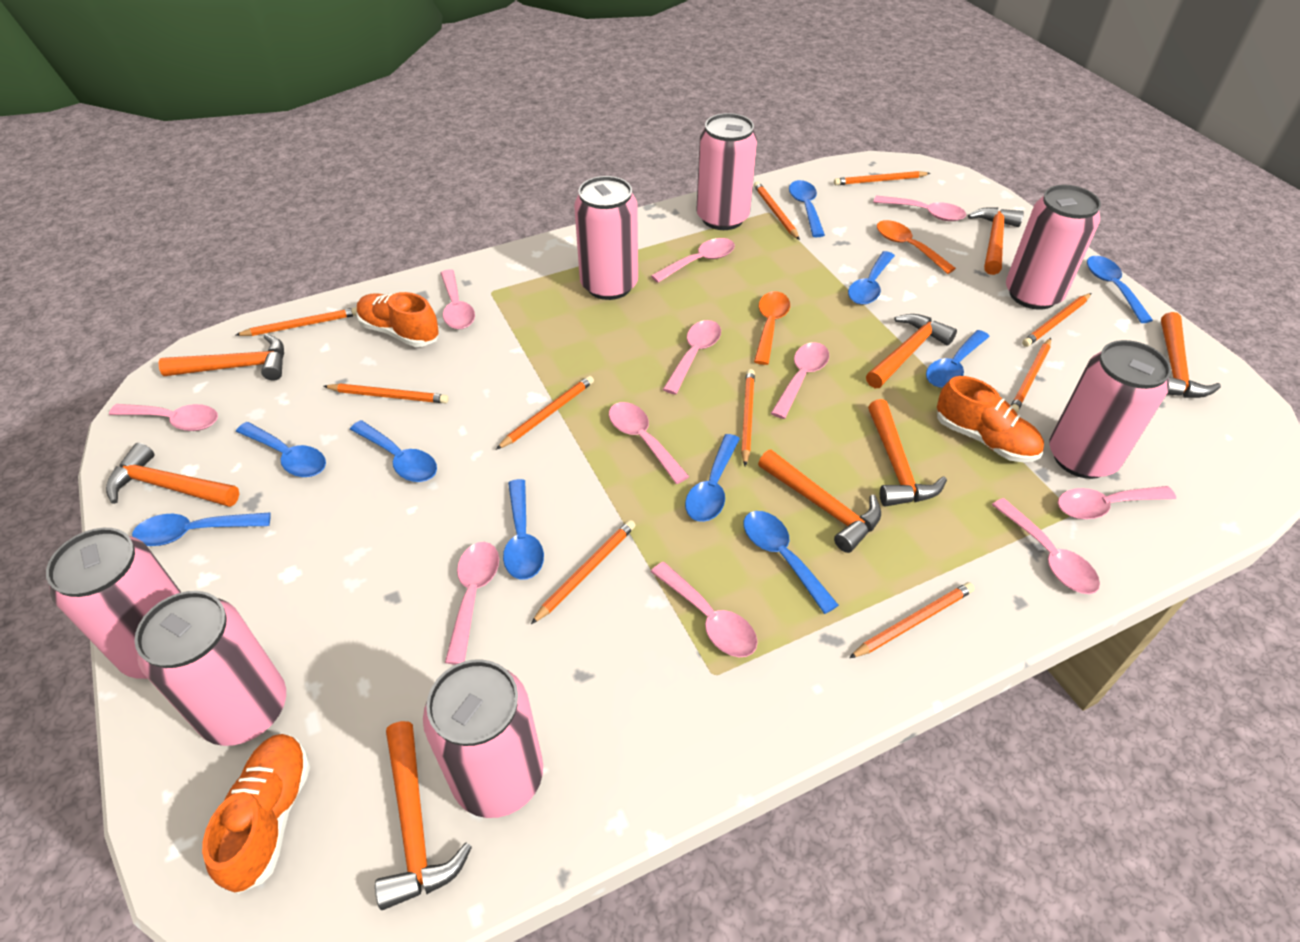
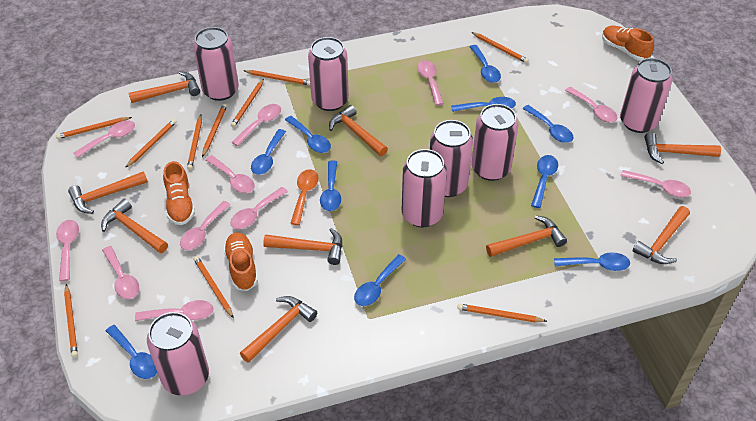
orange hammer: 8 -> 9
orange spoon: 2 -> 1

